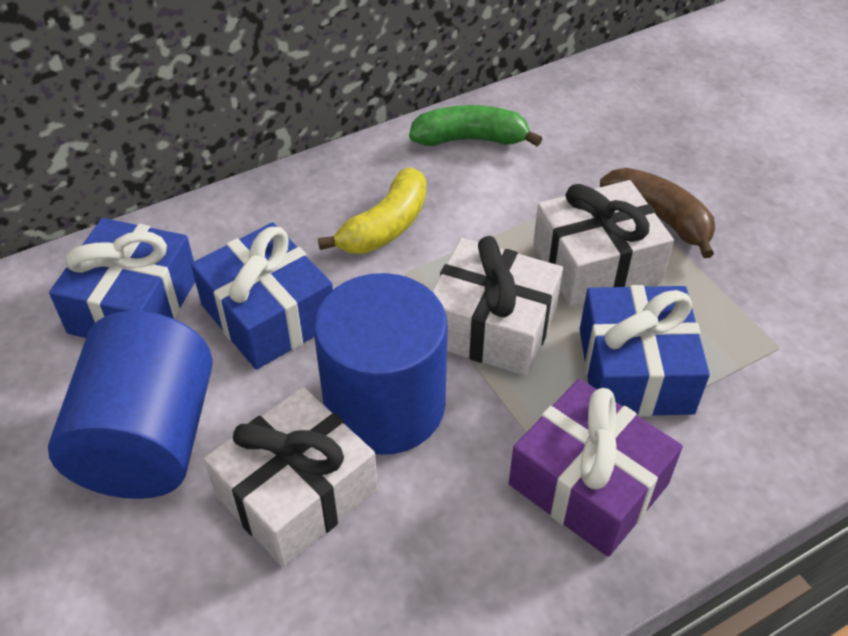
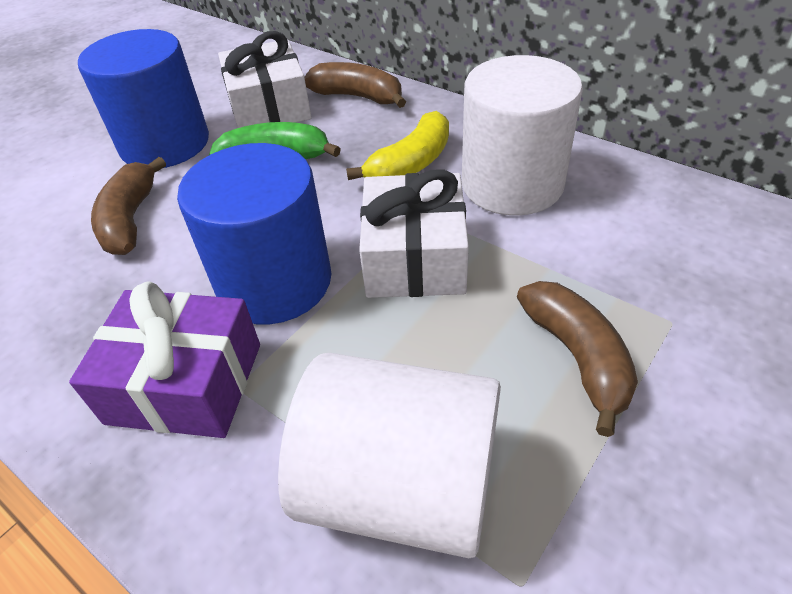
blue gift: 3 -> 0
brown banana: 1 -> 3
white cylinder: 0 -> 2
white gift: 3 -> 2

